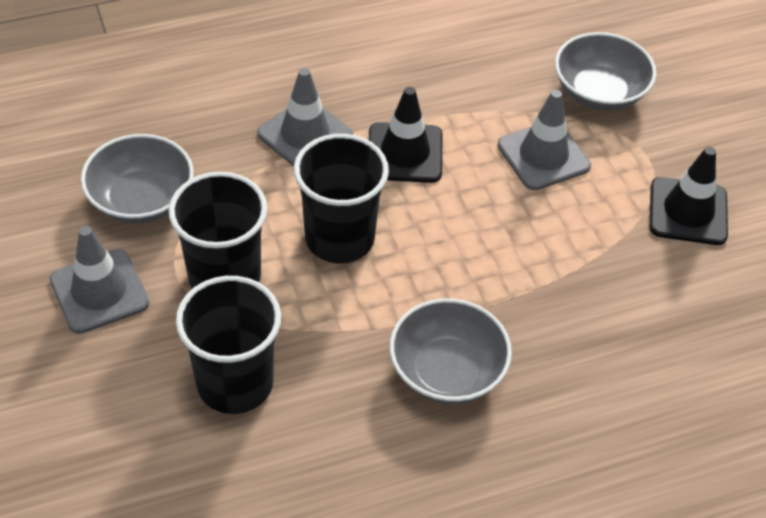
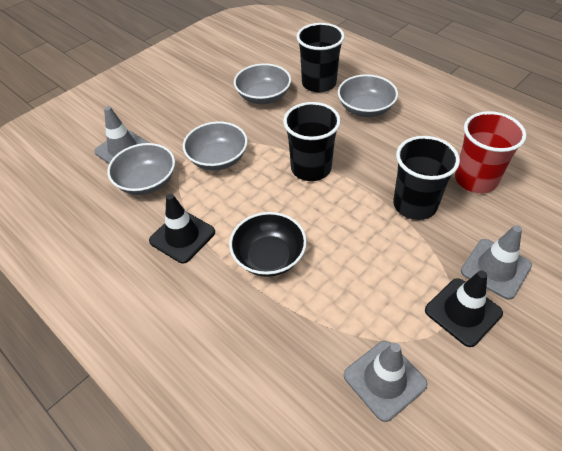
black bowl: 0 -> 1
grey bowl: 3 -> 4
red cup: 0 -> 1

